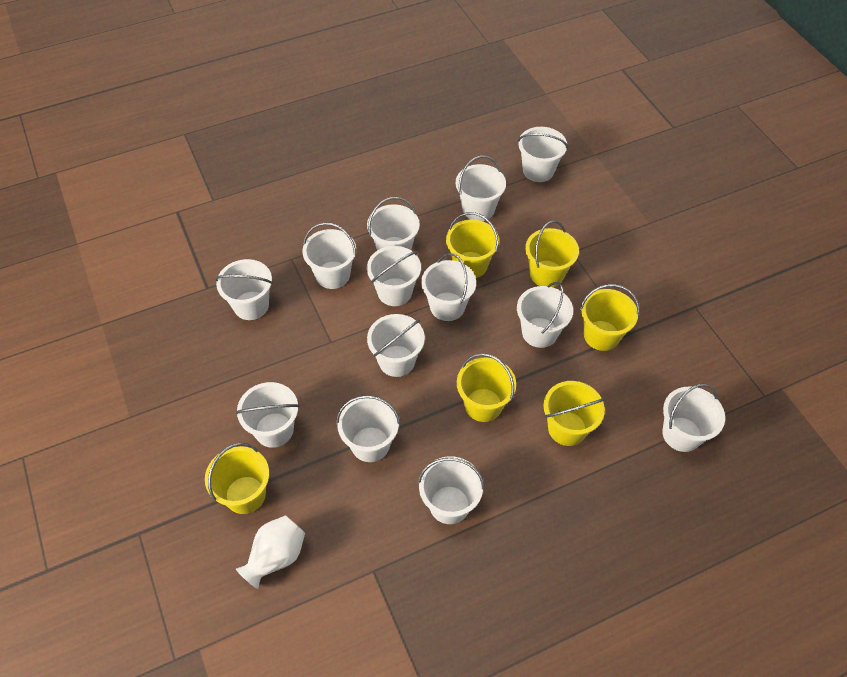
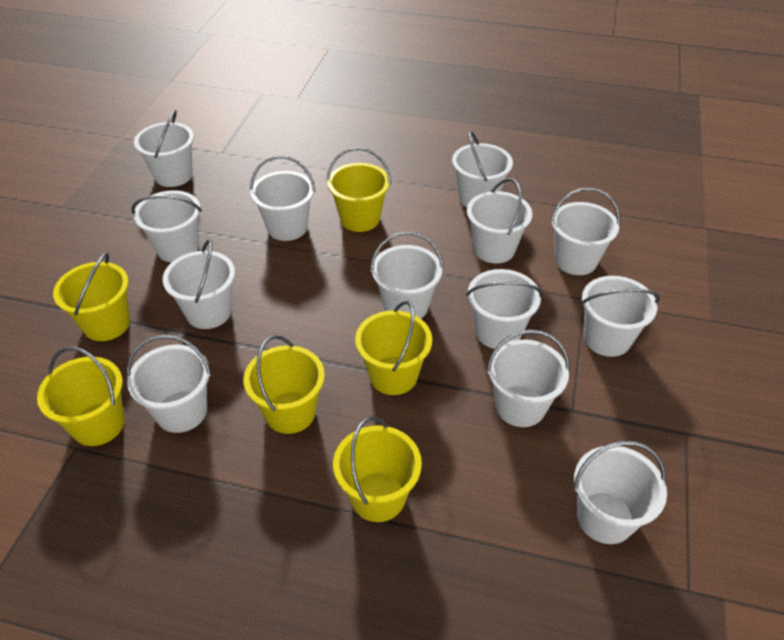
white vase: 1 -> 0

